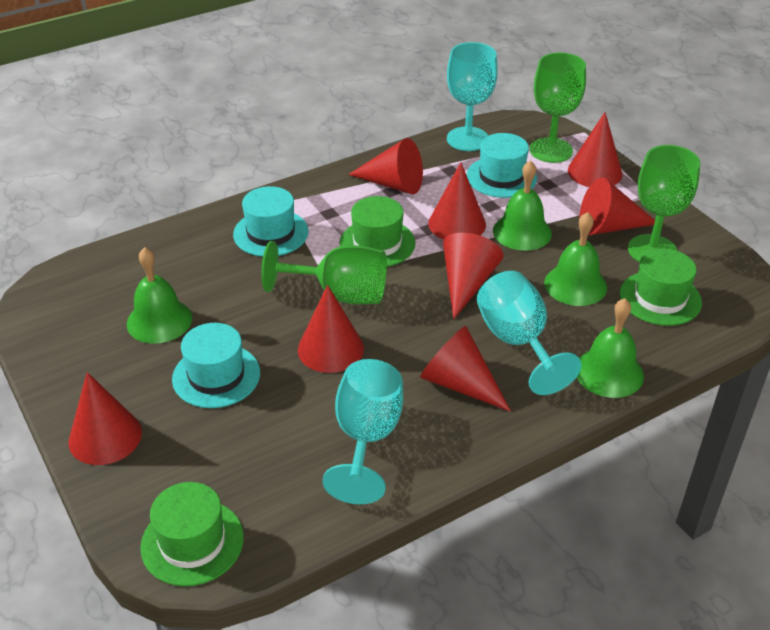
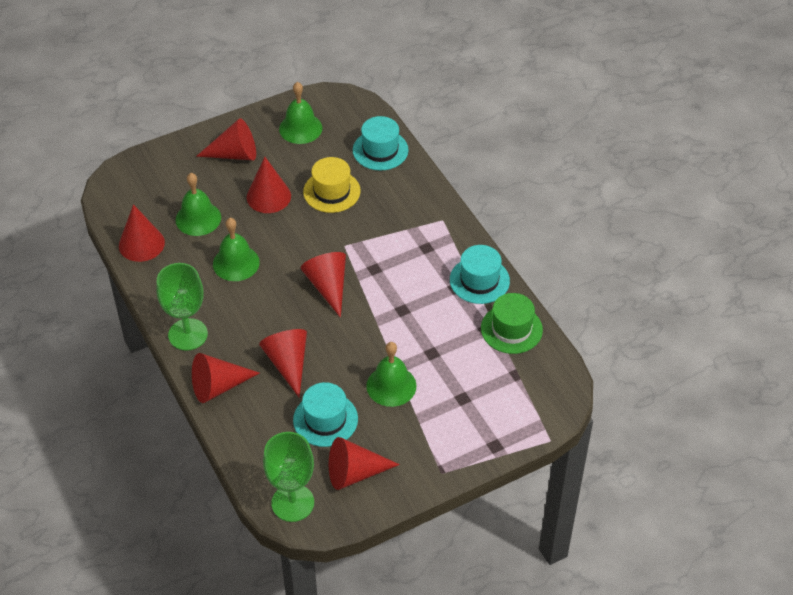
green goblet: 3 -> 2
green hat: 3 -> 1
red cone: 8 -> 7
turquoise goblet: 3 -> 0
yellow hat: 0 -> 1

